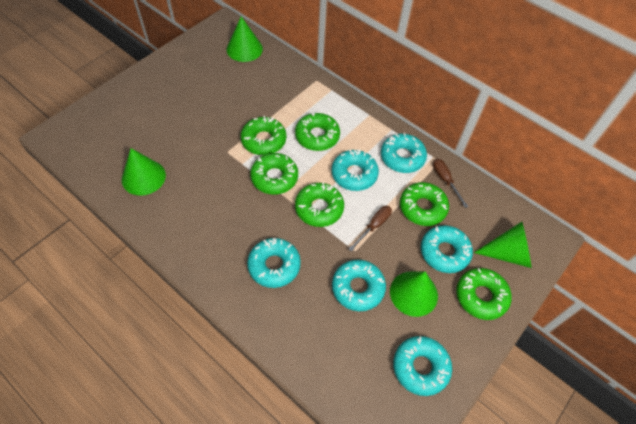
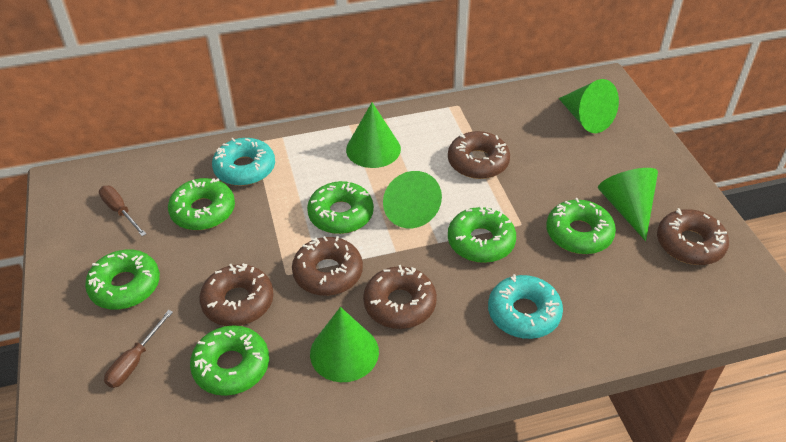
brown donut: 0 -> 5
green cone: 4 -> 5
turquoise donut: 6 -> 2

